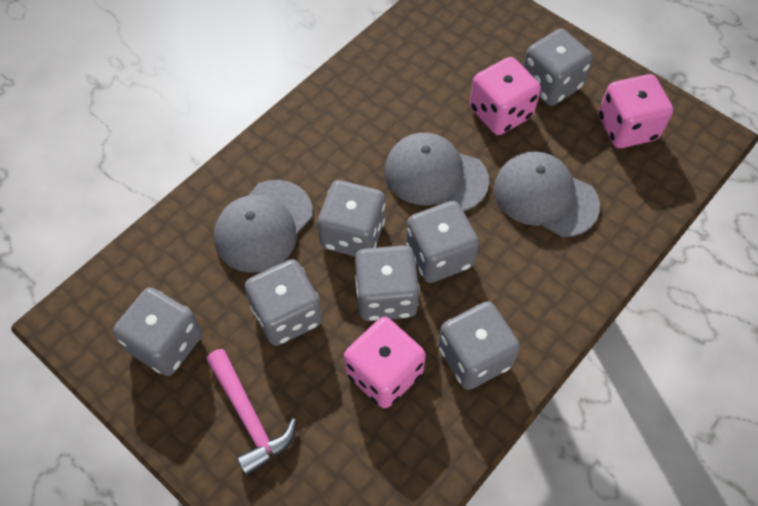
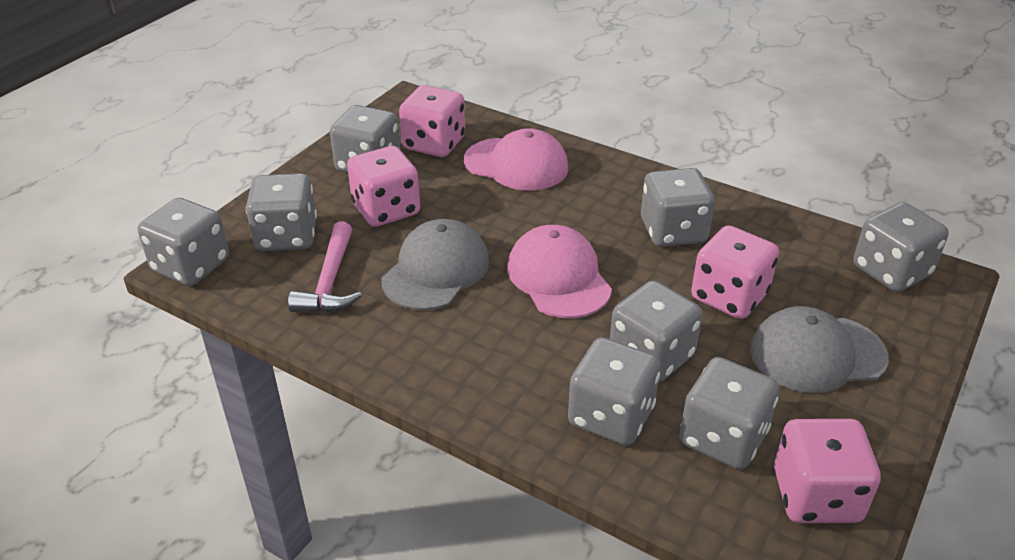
grey cap: 3 -> 2
grey dice: 7 -> 8
pink cap: 0 -> 2
pink dice: 3 -> 4

